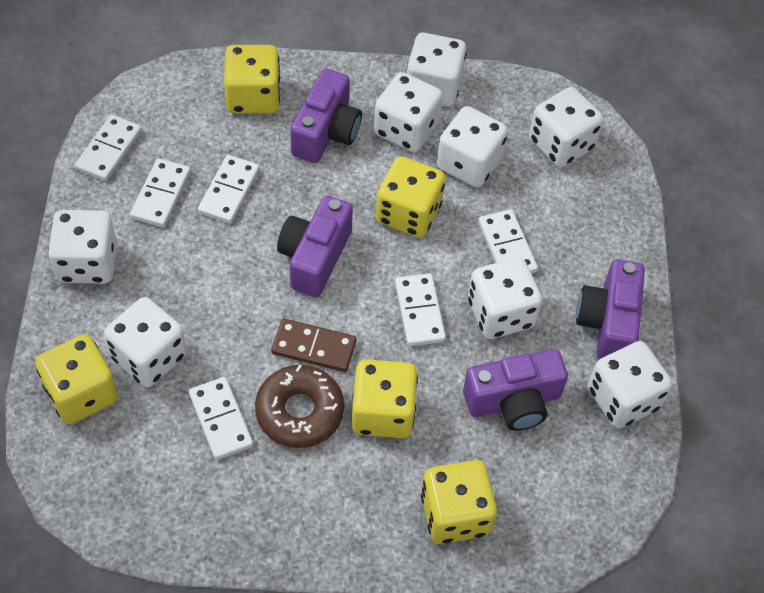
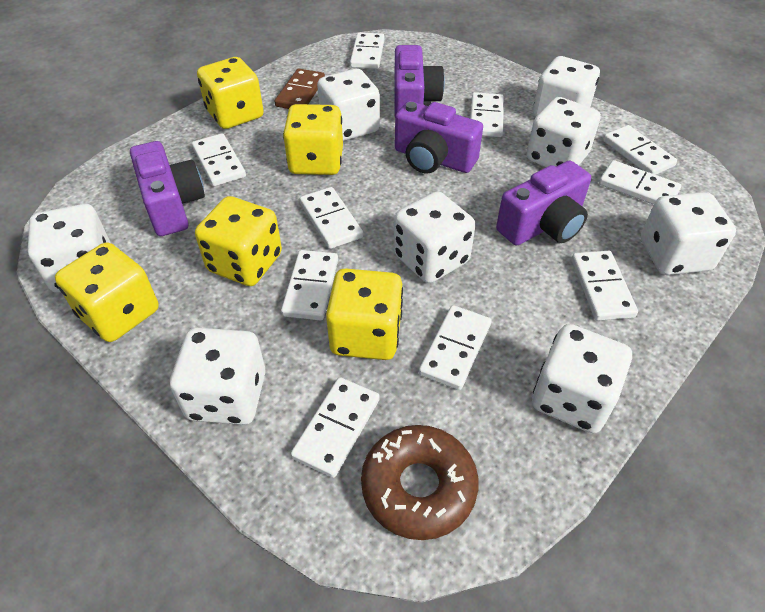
white domino: 6 -> 10

